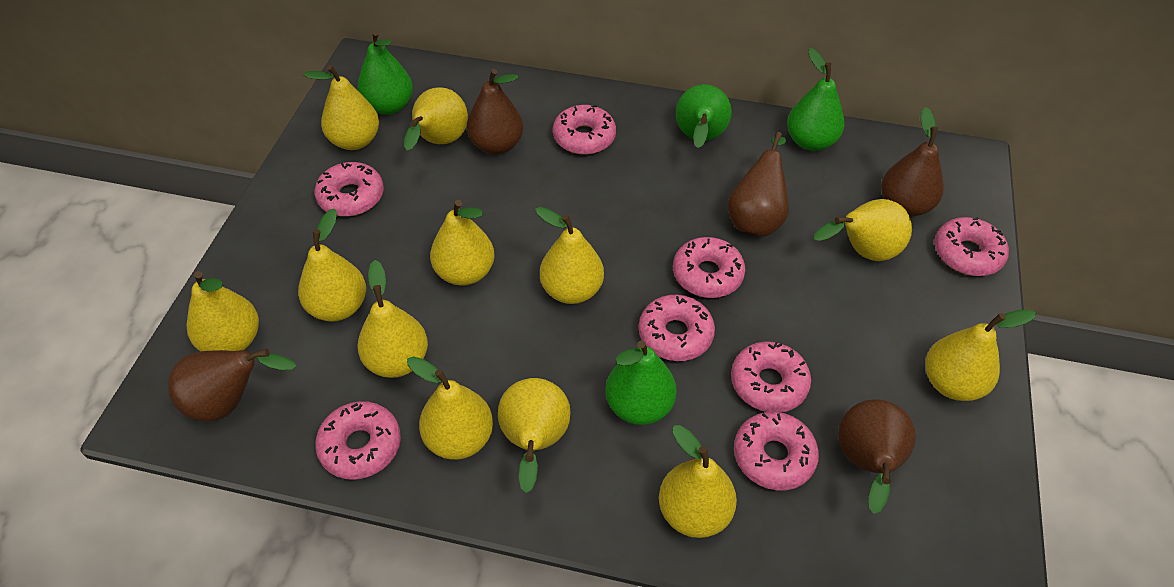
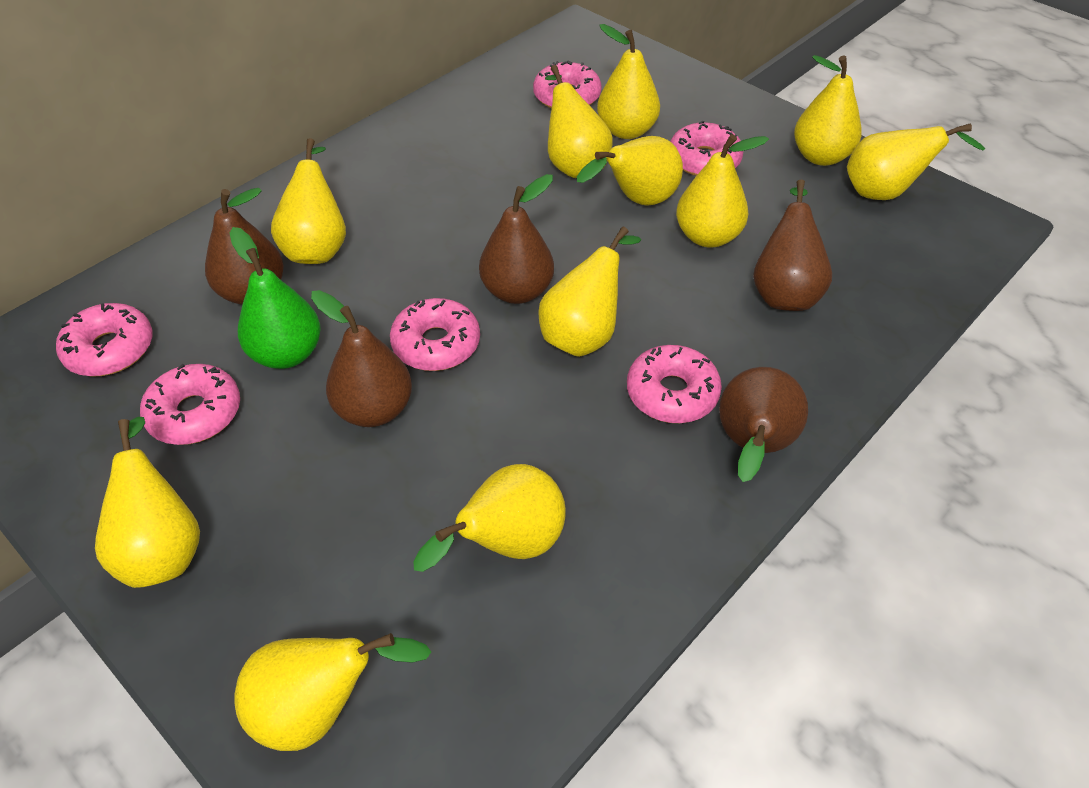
green pear: 4 -> 1
pink donut: 8 -> 6
yellow pear: 12 -> 11

